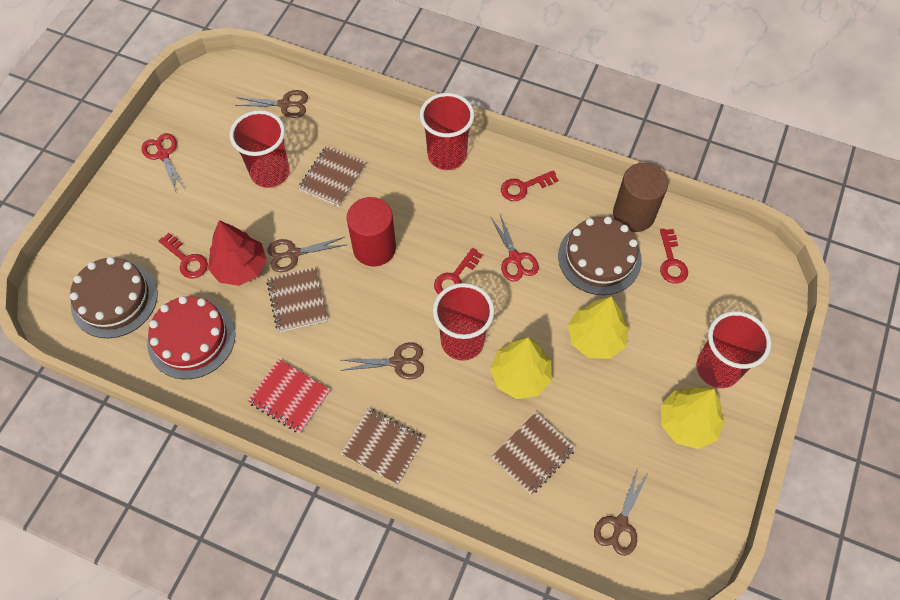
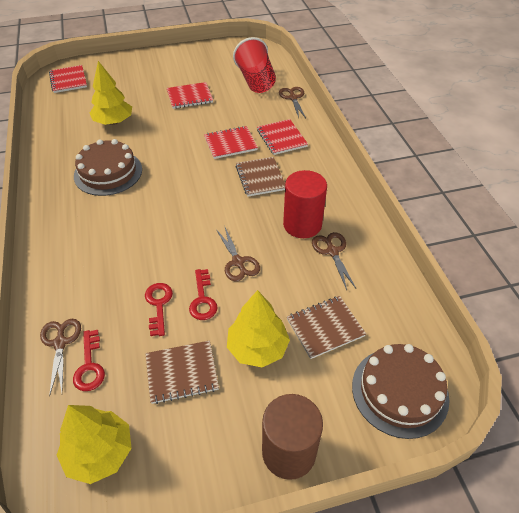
brown notebook: 4 -> 3
red cake: 1 -> 0
red cup: 4 -> 1
red key: 4 -> 3
red notebook: 1 -> 4
red scissors: 2 -> 0
red tree: 1 -> 0

